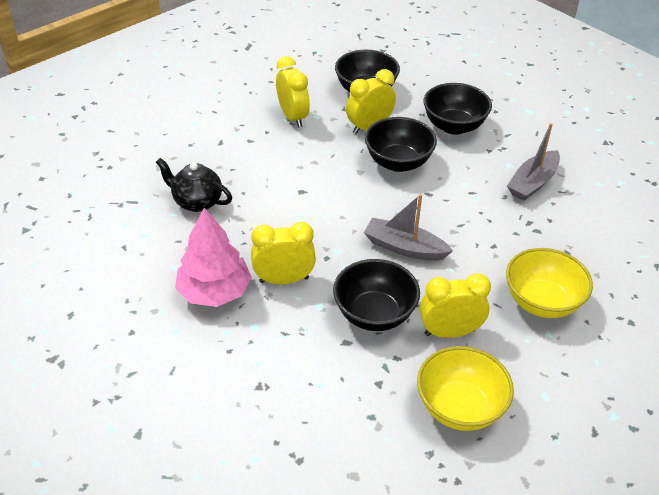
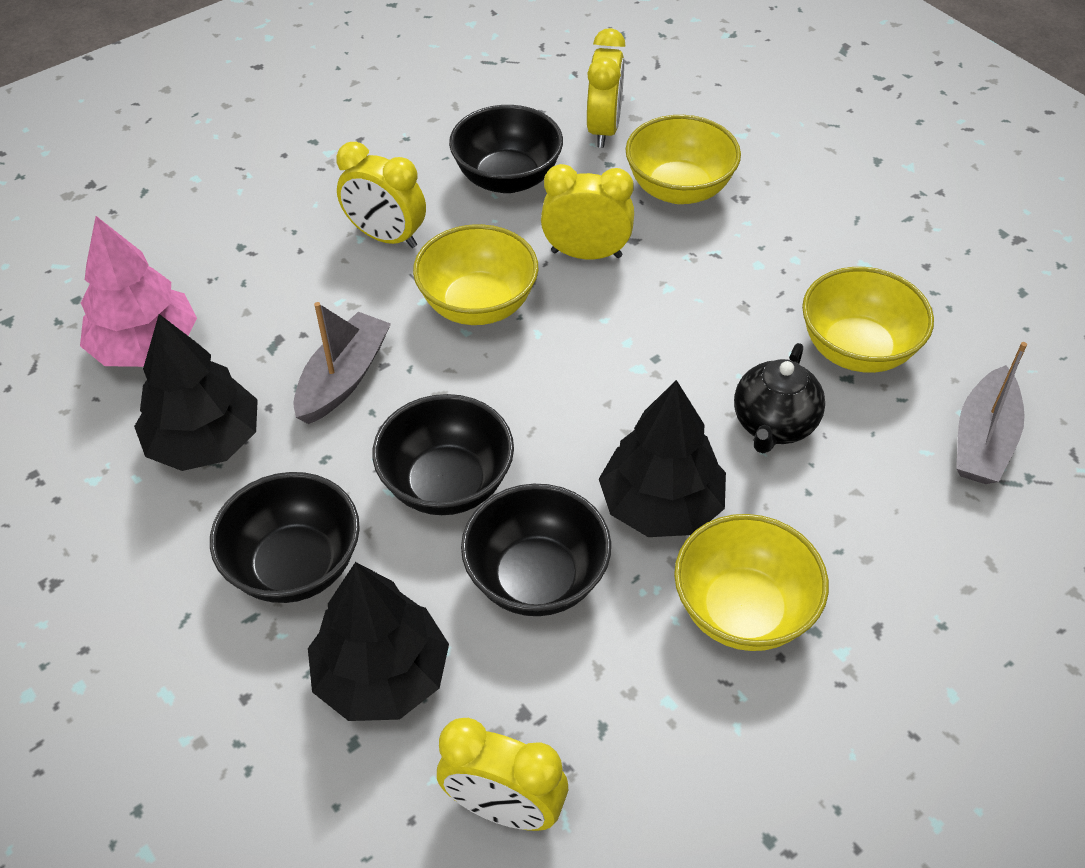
black tree: 0 -> 3
yellow bowl: 2 -> 4

